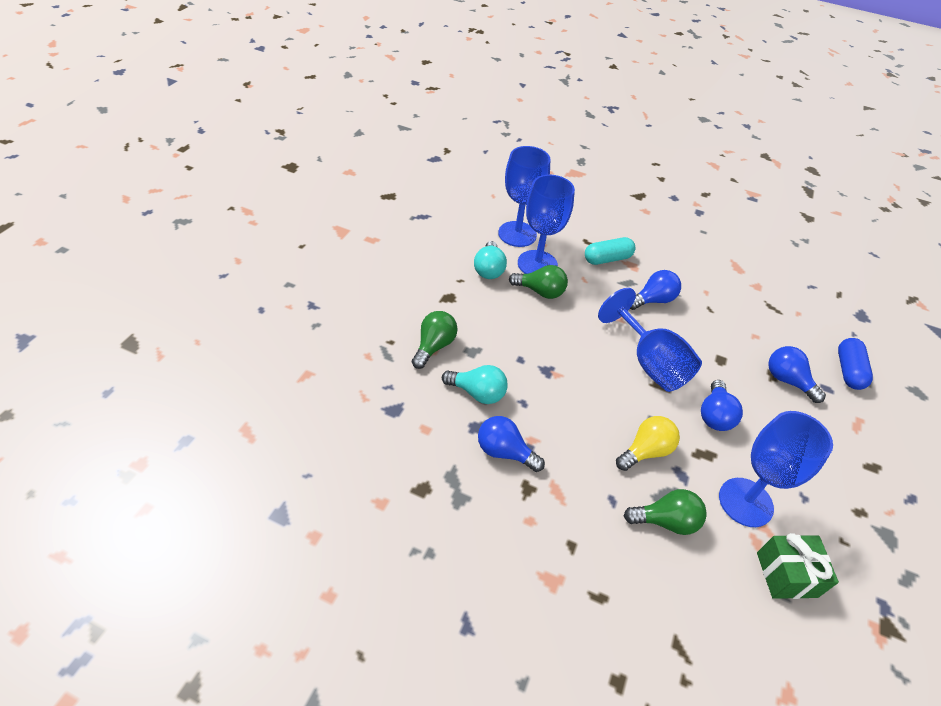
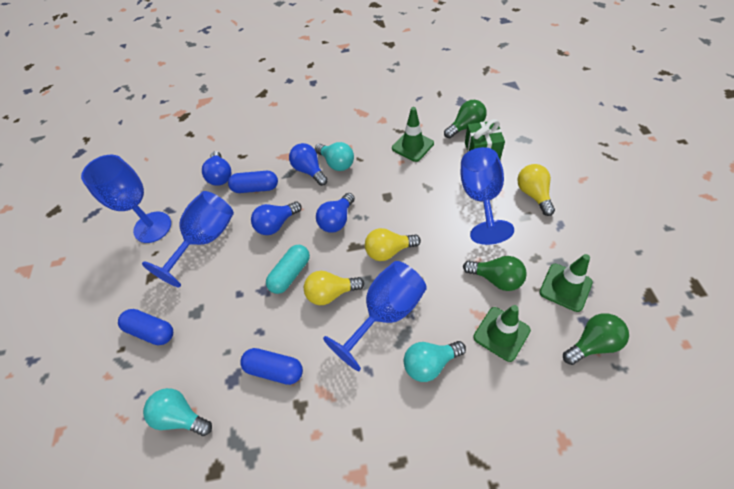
blue capsule: 1 -> 3
green traffic cone: 0 -> 3
turquoise light bulb: 2 -> 3
yellow light bulb: 1 -> 3

